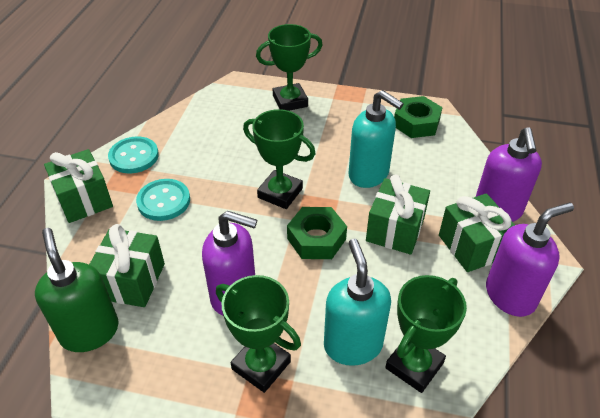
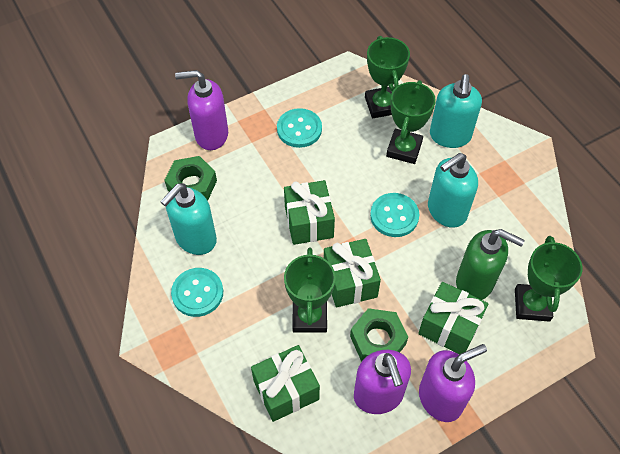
turquoise button: 2 -> 3
turquoise soap dispenser: 2 -> 3

